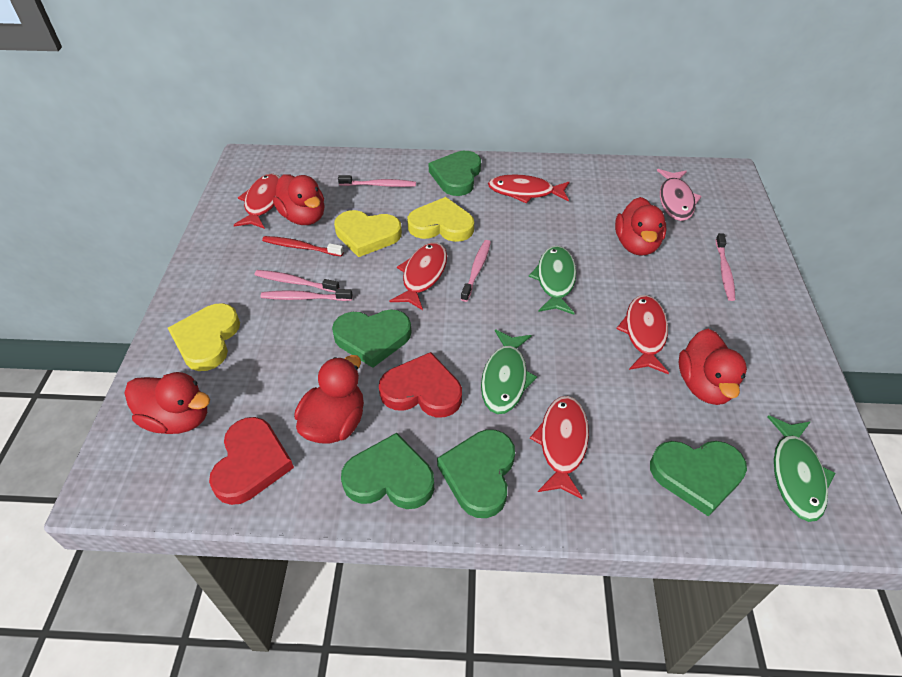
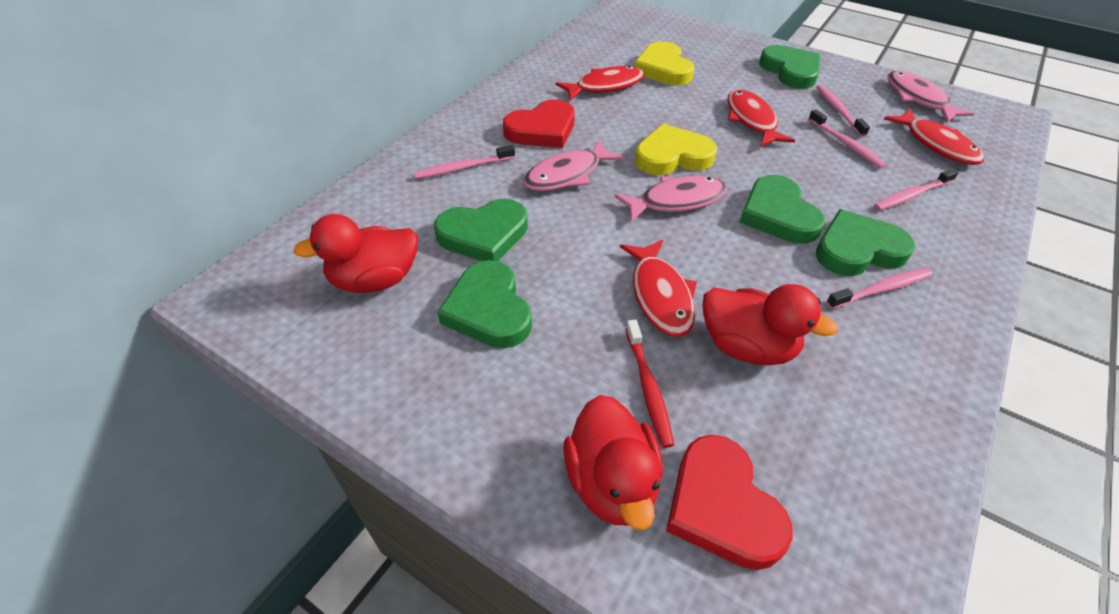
green fish: 3 -> 0
pink fish: 1 -> 3
red duck: 5 -> 3
red fish: 5 -> 4
yellow heart: 3 -> 2

